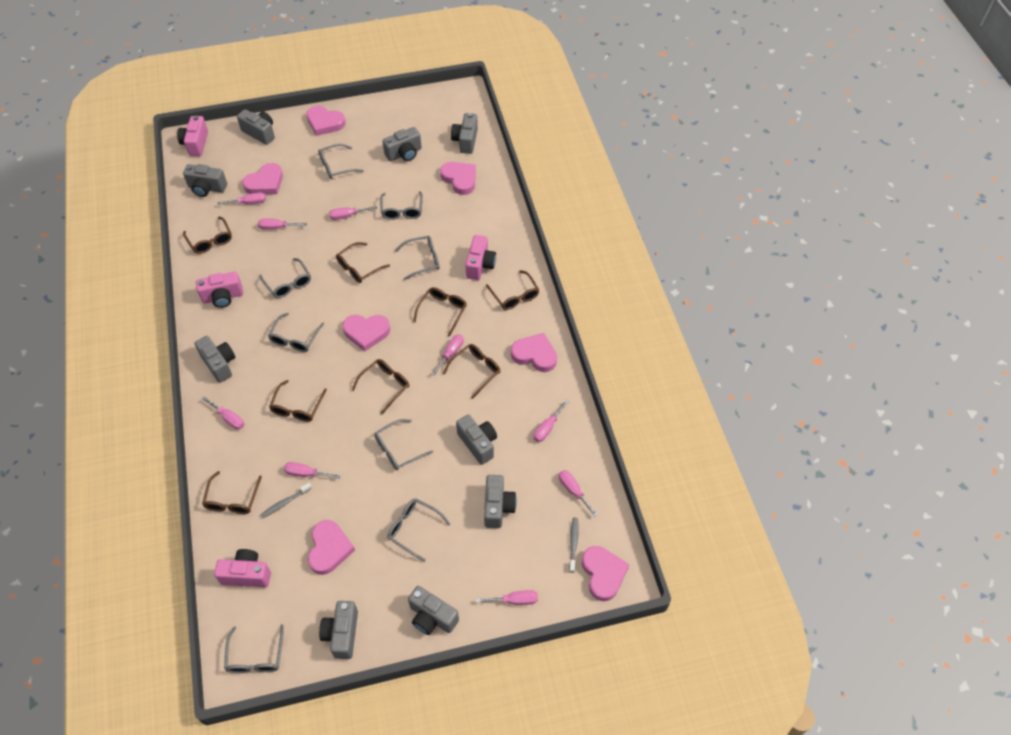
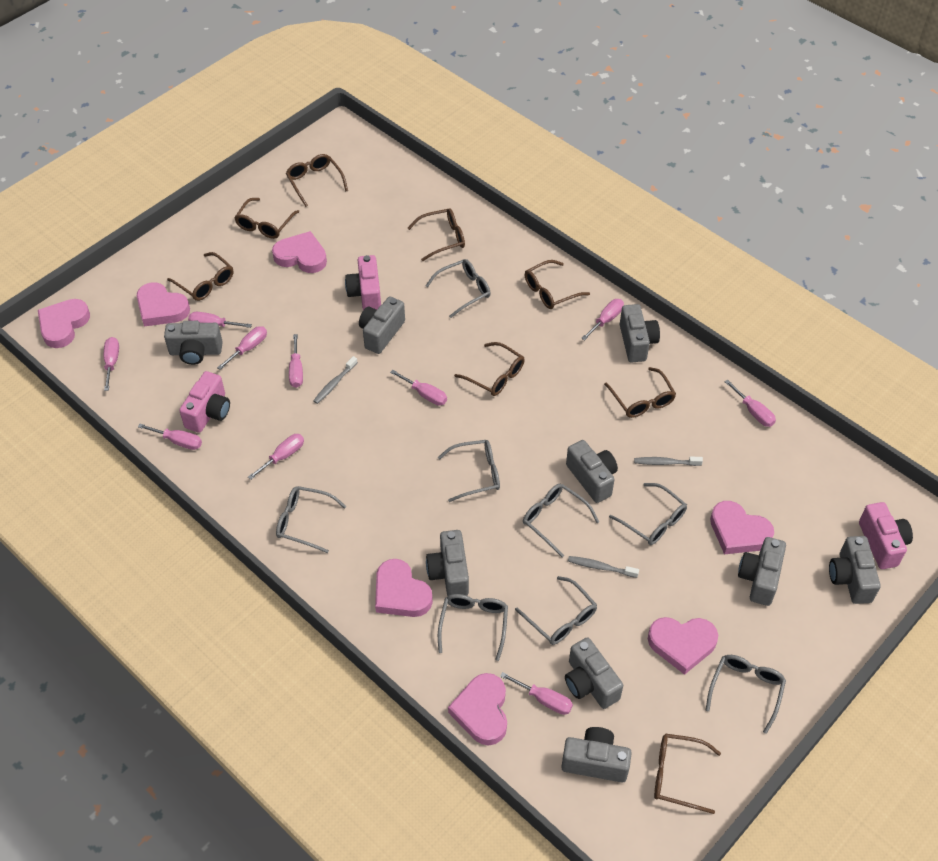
grey toothbrush: 2 -> 3
pink camera: 4 -> 3
pink screwdriver: 9 -> 10

